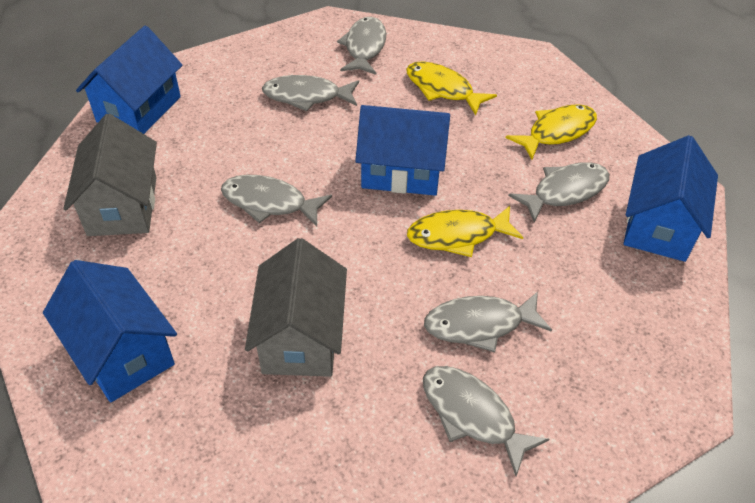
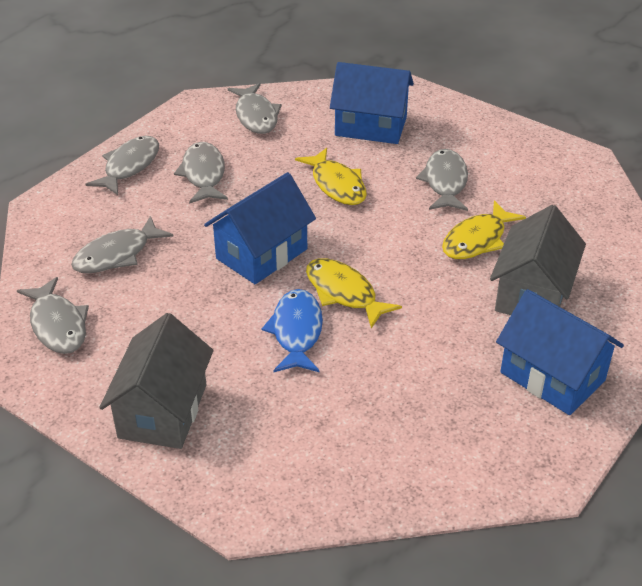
blue fish: 0 -> 1
blue house: 4 -> 3

